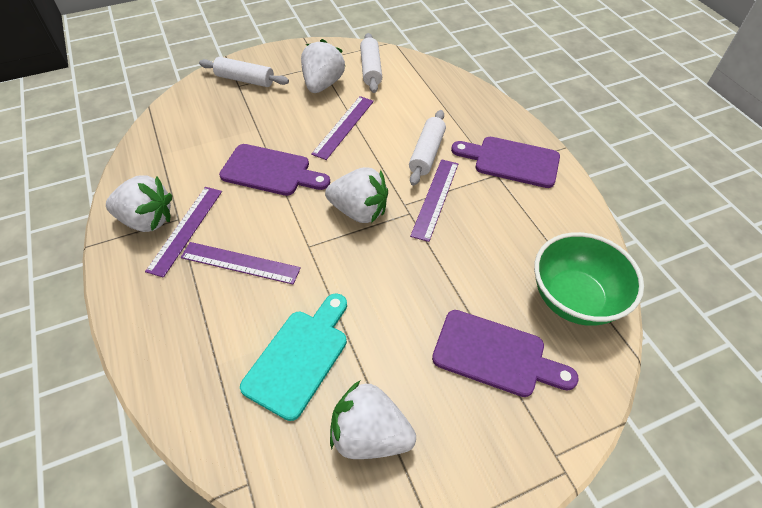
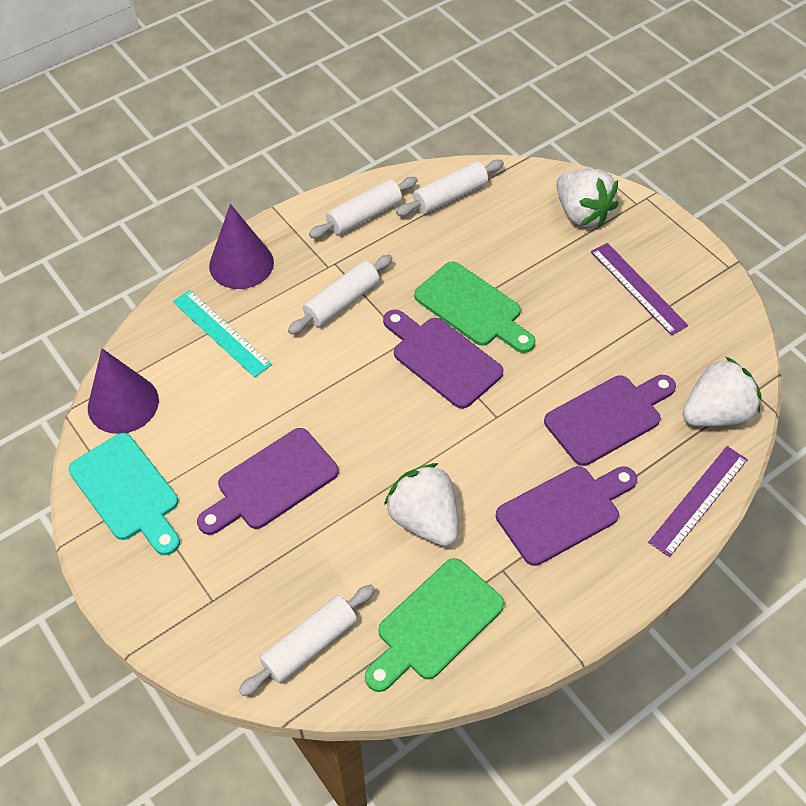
green bowl: 1 -> 0
green cutting board: 0 -> 2
purple cone: 0 -> 2
purple cutting board: 3 -> 4
purple ruler: 4 -> 2
turquoise ruler: 0 -> 1
white rolling pin: 3 -> 4
white strawberry: 4 -> 3

